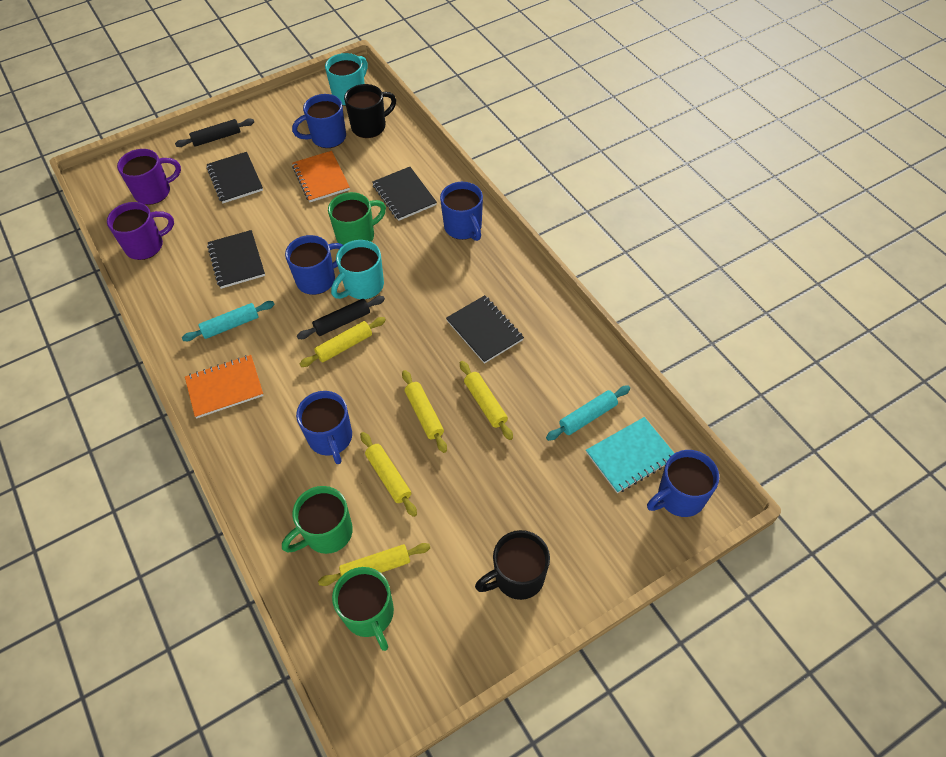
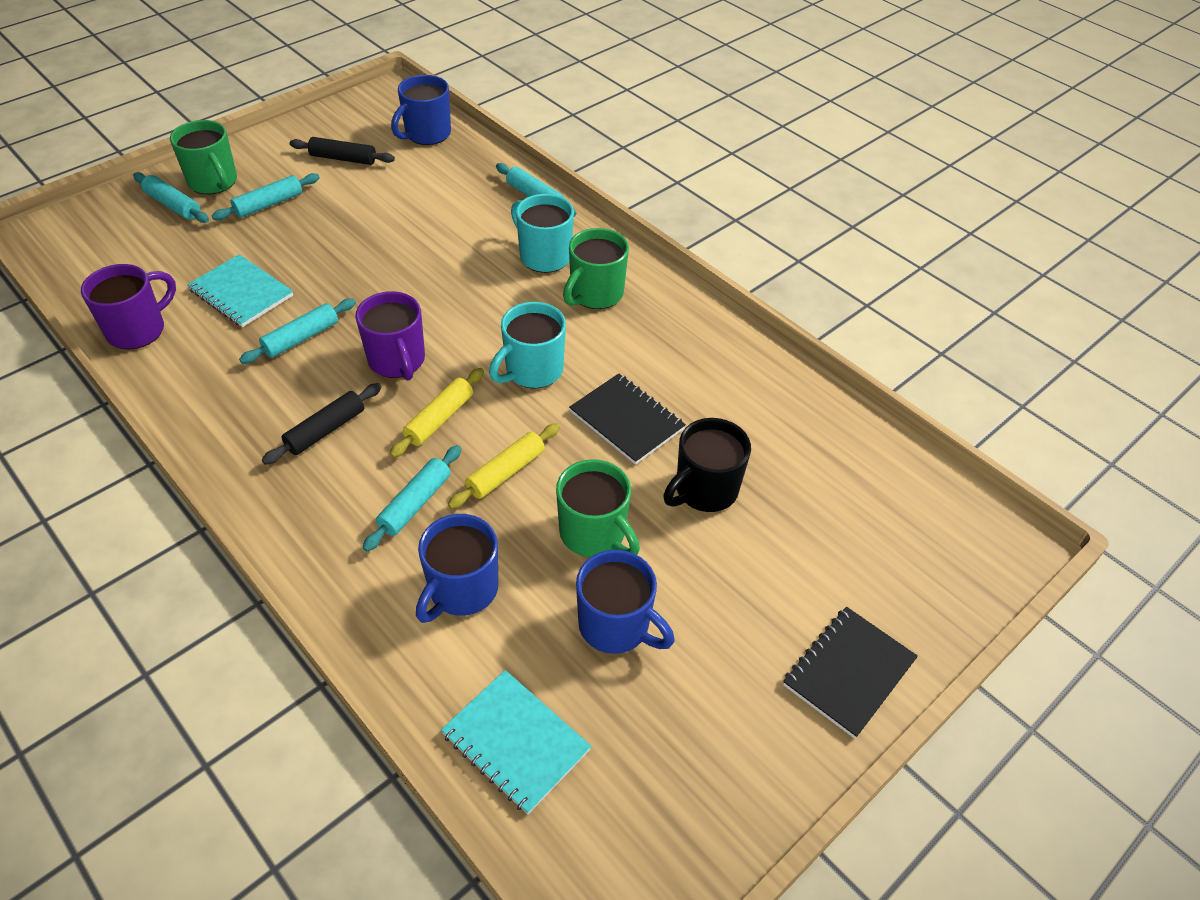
black mug: 2 -> 1
black notebook: 4 -> 2
blue mug: 5 -> 3
orange notebook: 2 -> 0
turquoise notebook: 1 -> 2
turquoise rolling pin: 2 -> 5
yellow rolling pin: 5 -> 2

